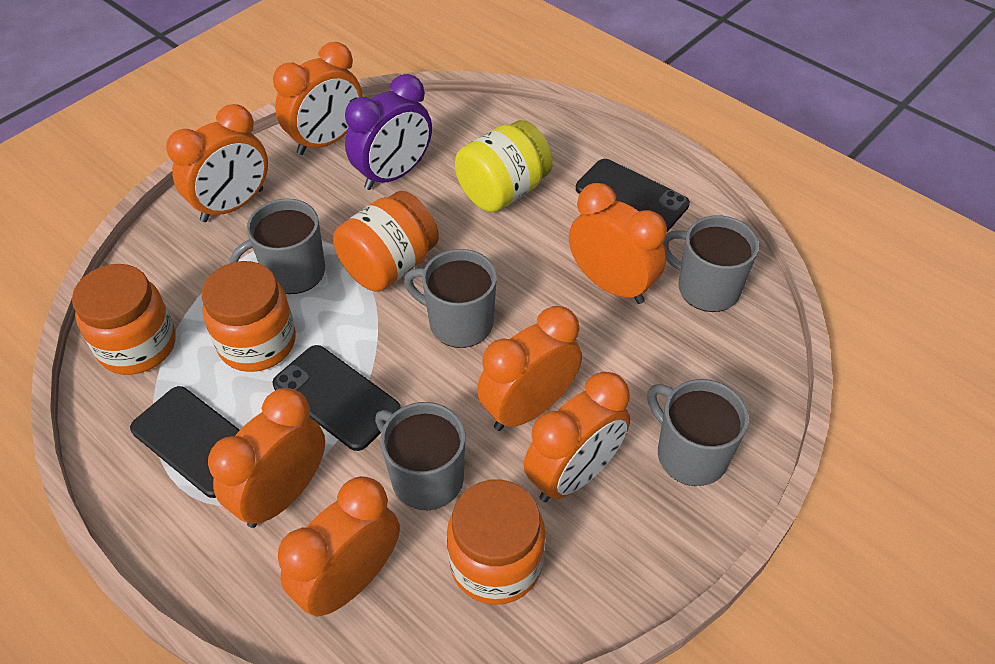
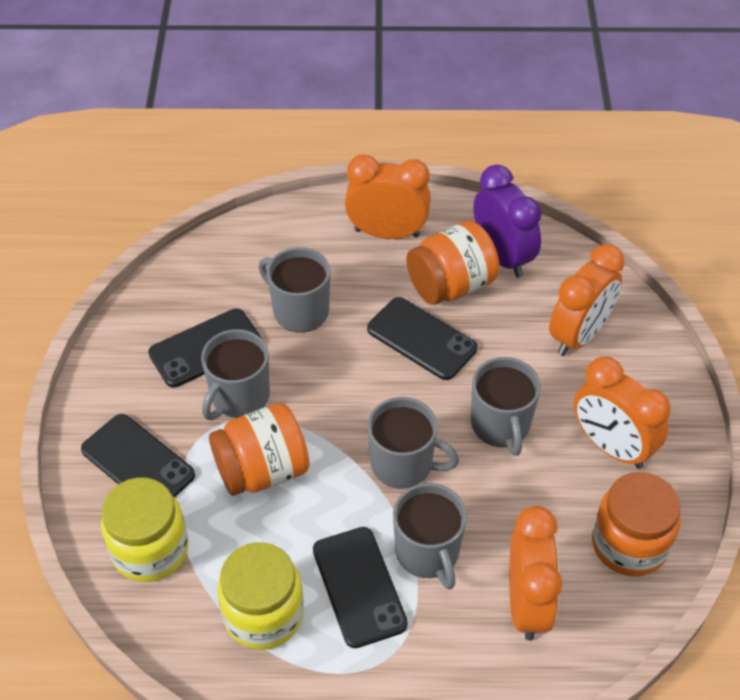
black phone: 3 -> 4
orange clock: 7 -> 4
orange jar: 4 -> 3
yellow jar: 1 -> 2

